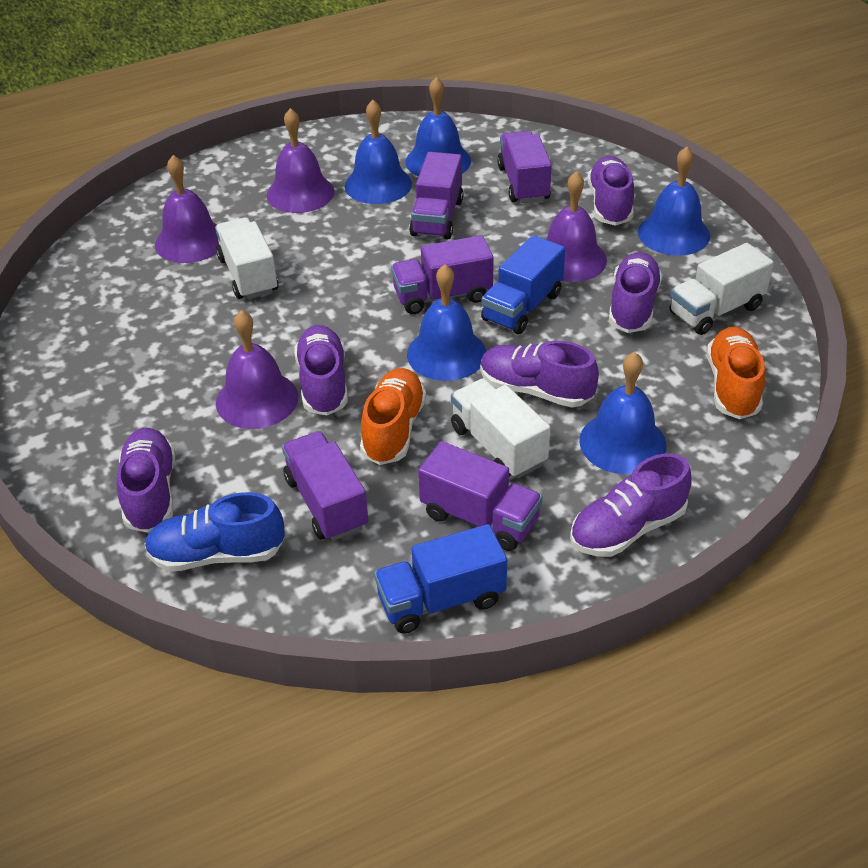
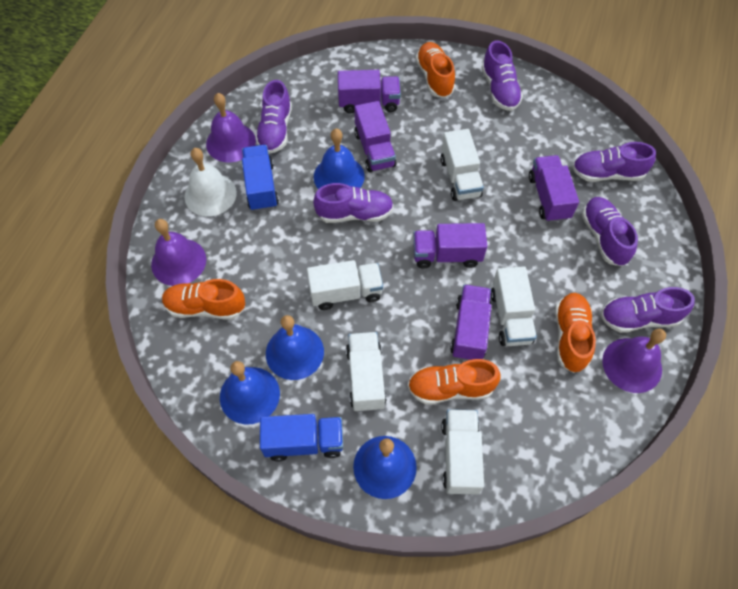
blue bell: 5 -> 4
blue shoe: 1 -> 0
orange shoe: 2 -> 4
purple bell: 4 -> 3
white bell: 0 -> 1
white truck: 3 -> 5

